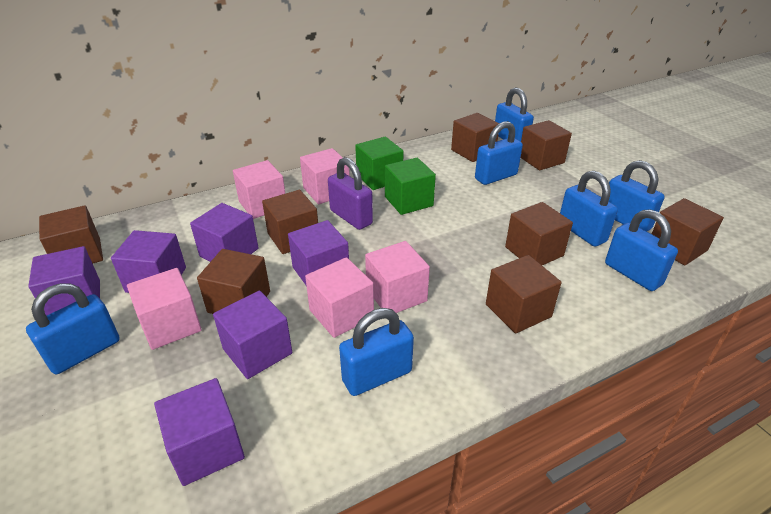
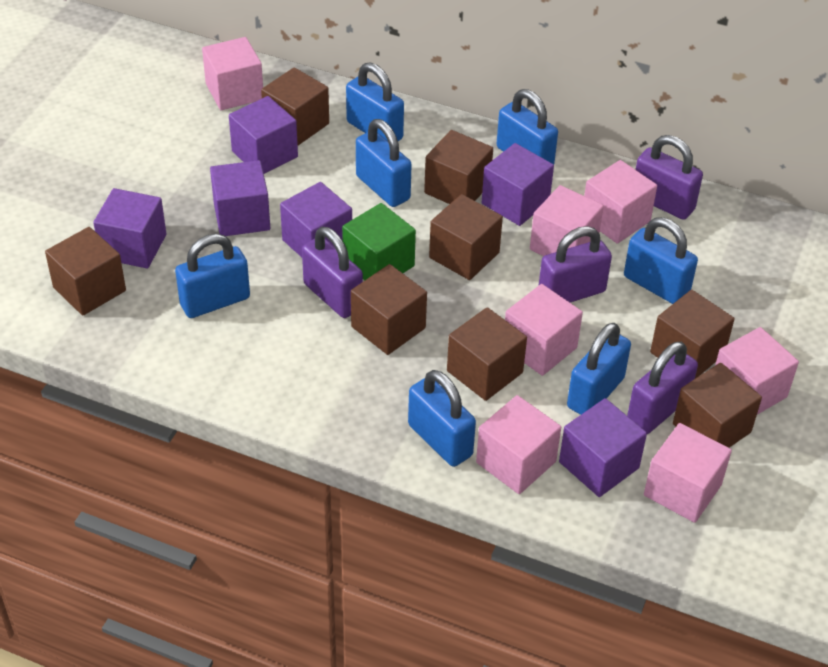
green cube: 2 -> 1
pink cube: 5 -> 7
purple padlock: 1 -> 4

